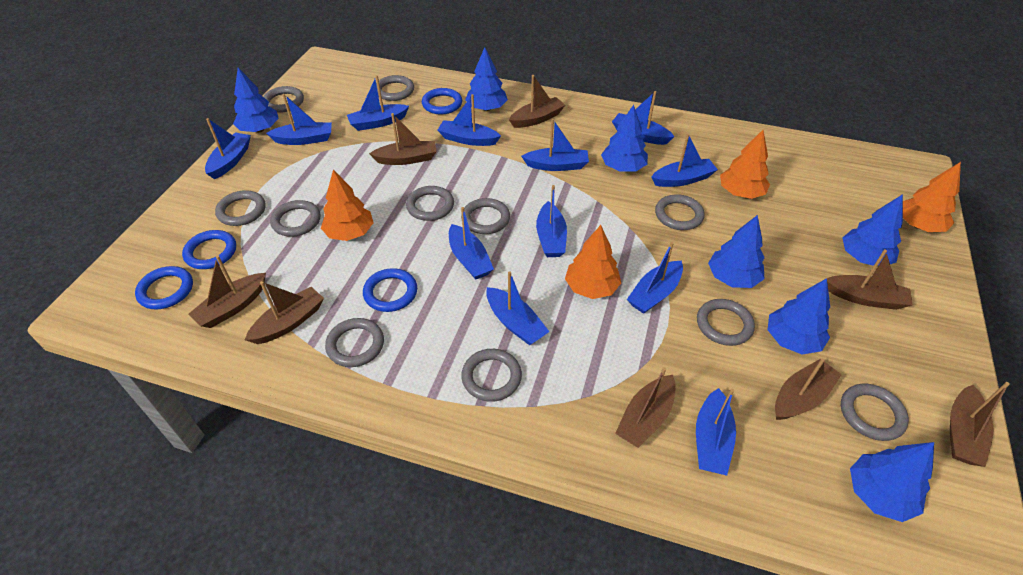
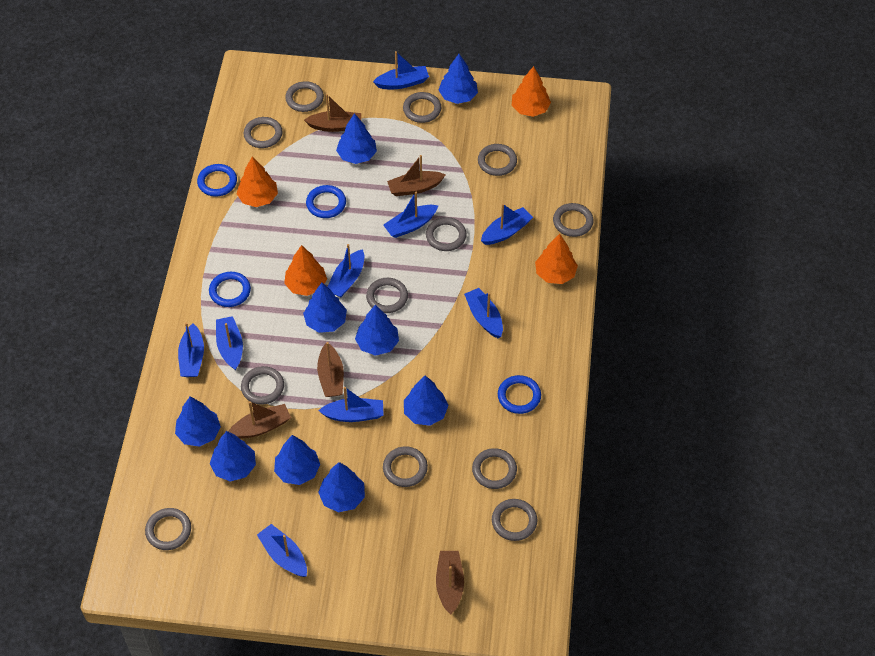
blue boat: 12 -> 9
blue tree: 7 -> 9
brown boat: 8 -> 5
grey ring: 11 -> 12

